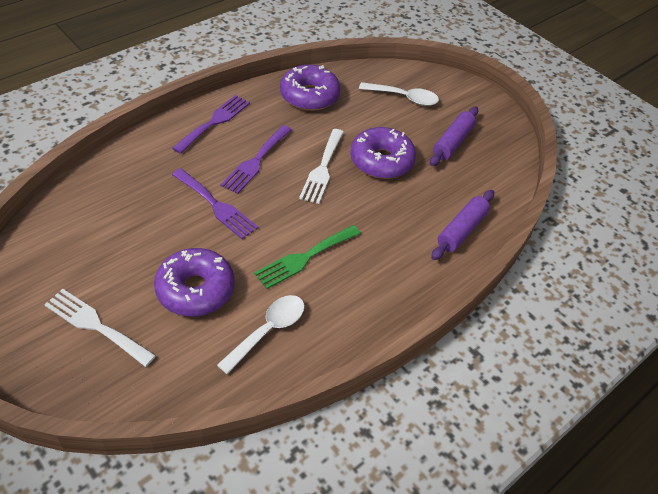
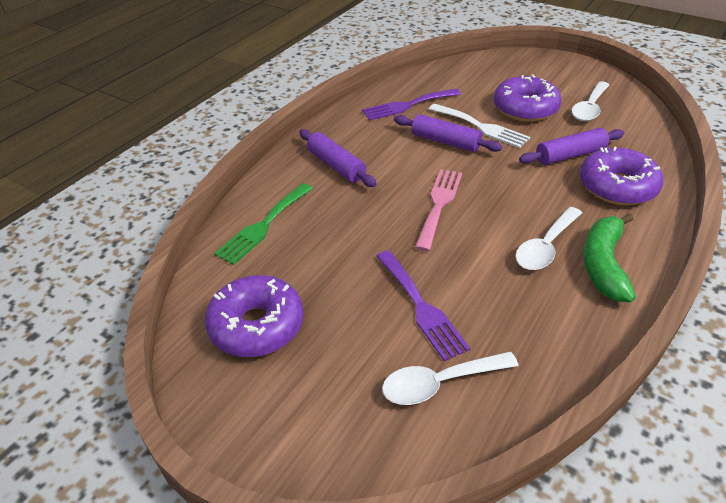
green banana: 0 -> 1
pink fork: 0 -> 1
purple fork: 3 -> 2
purple rolling pin: 2 -> 3
white fork: 2 -> 1
white spoon: 2 -> 3

